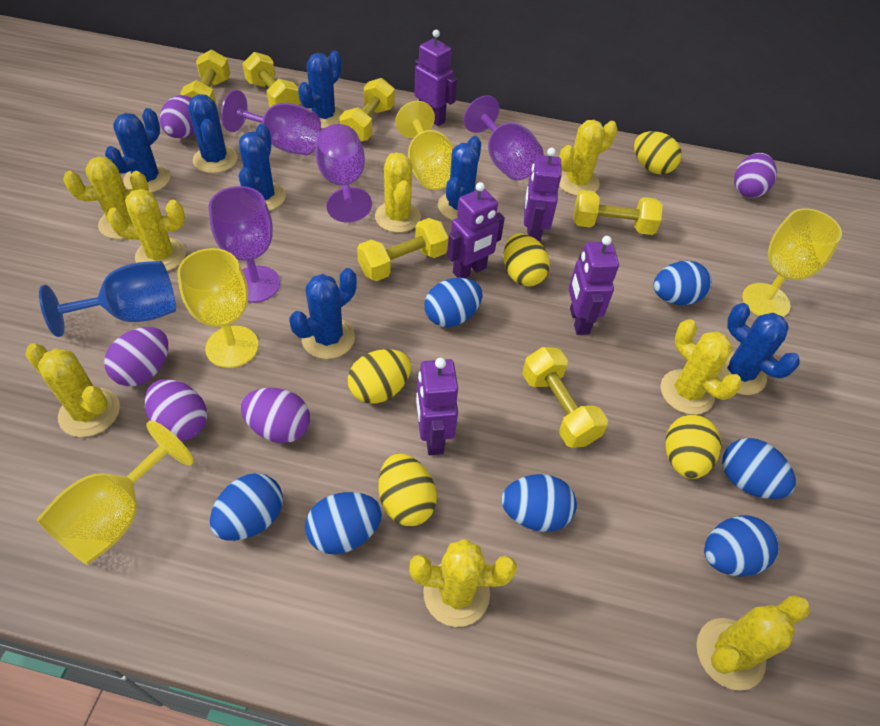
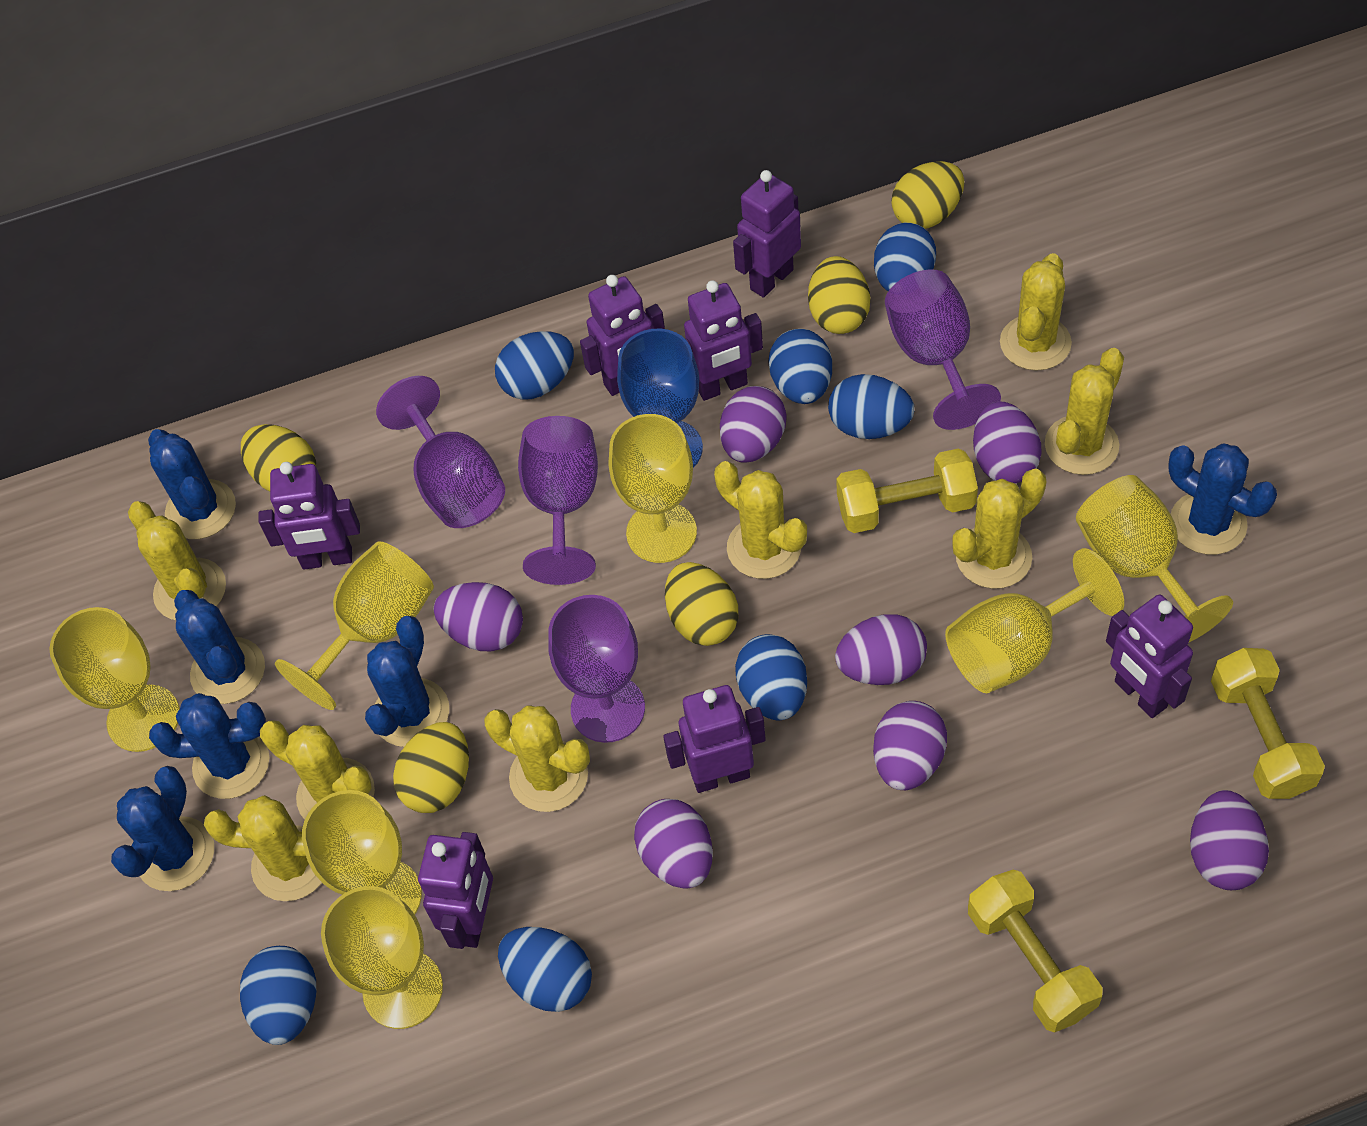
blue cactus: 7 -> 6
purple egg: 5 -> 7
purple robot: 5 -> 7
yellow dumbbell: 6 -> 3
yellow goblet: 4 -> 7

